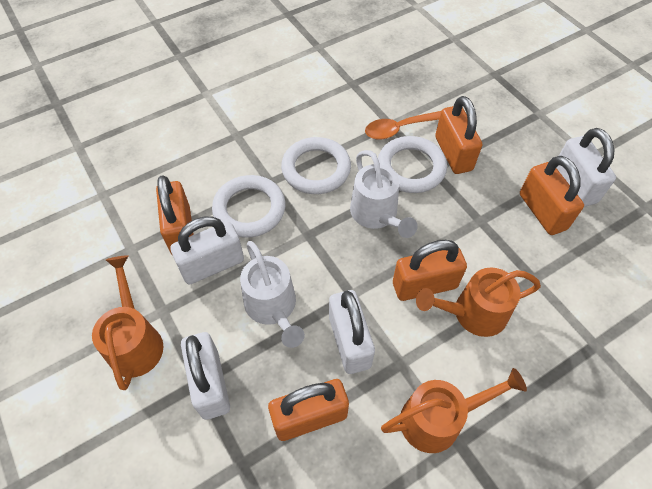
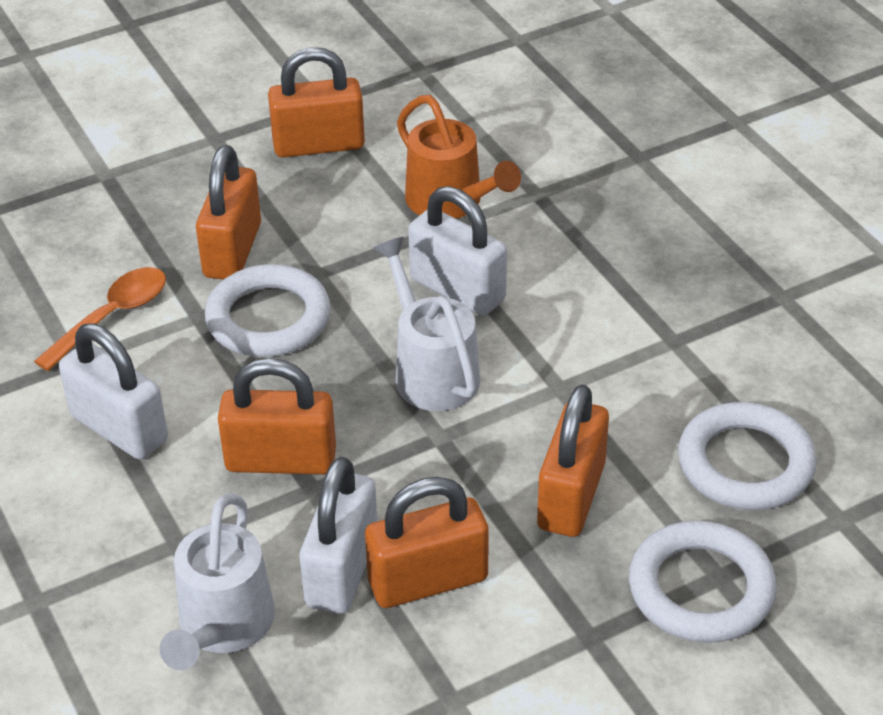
orange watering can: 3 -> 1
white padlock: 4 -> 3

